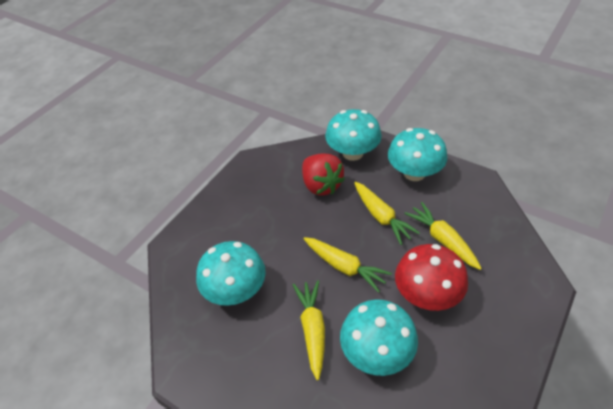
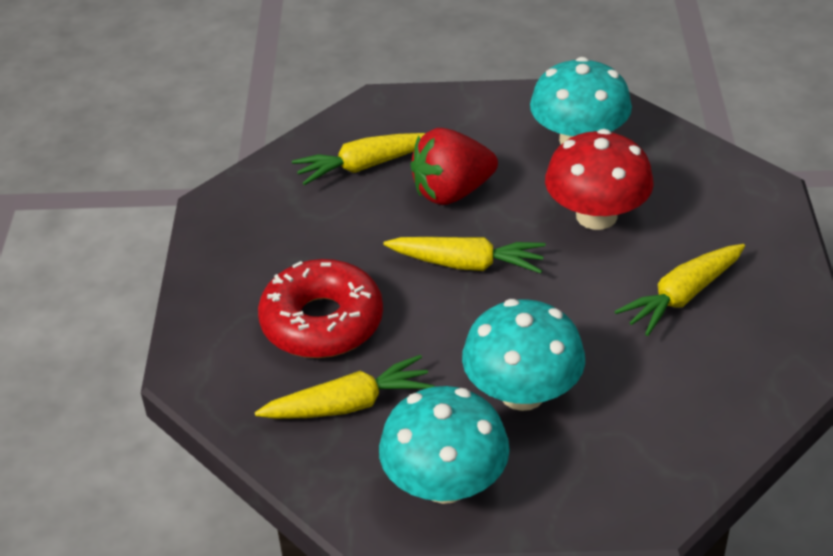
red donut: 0 -> 1
turquoise mushroom: 4 -> 3

